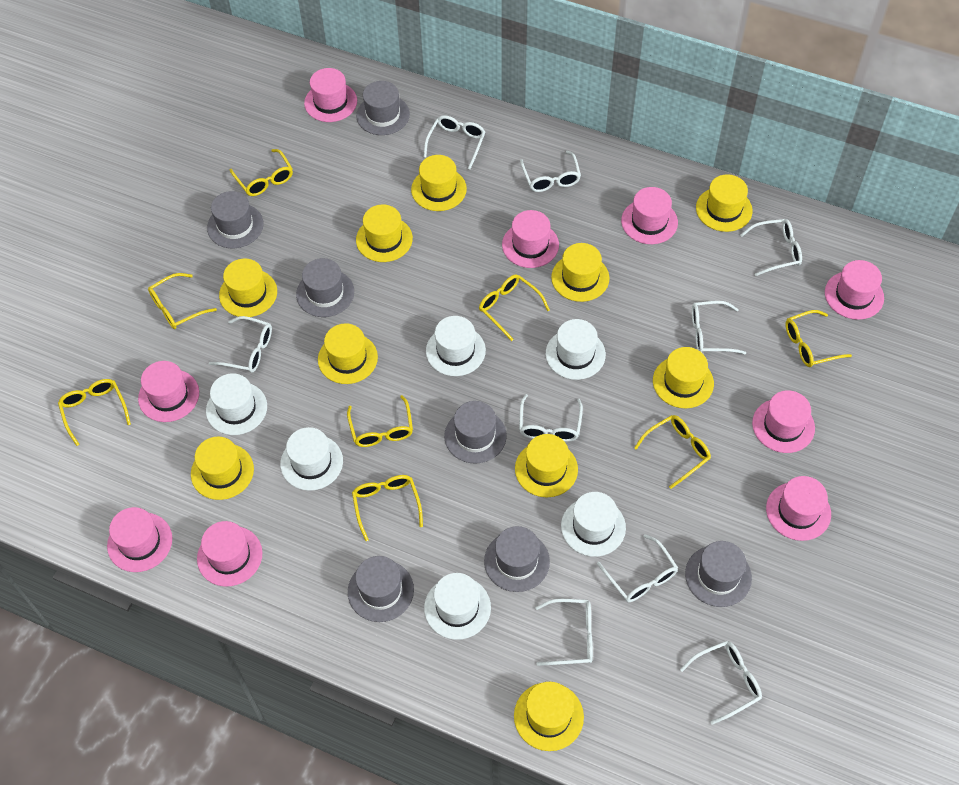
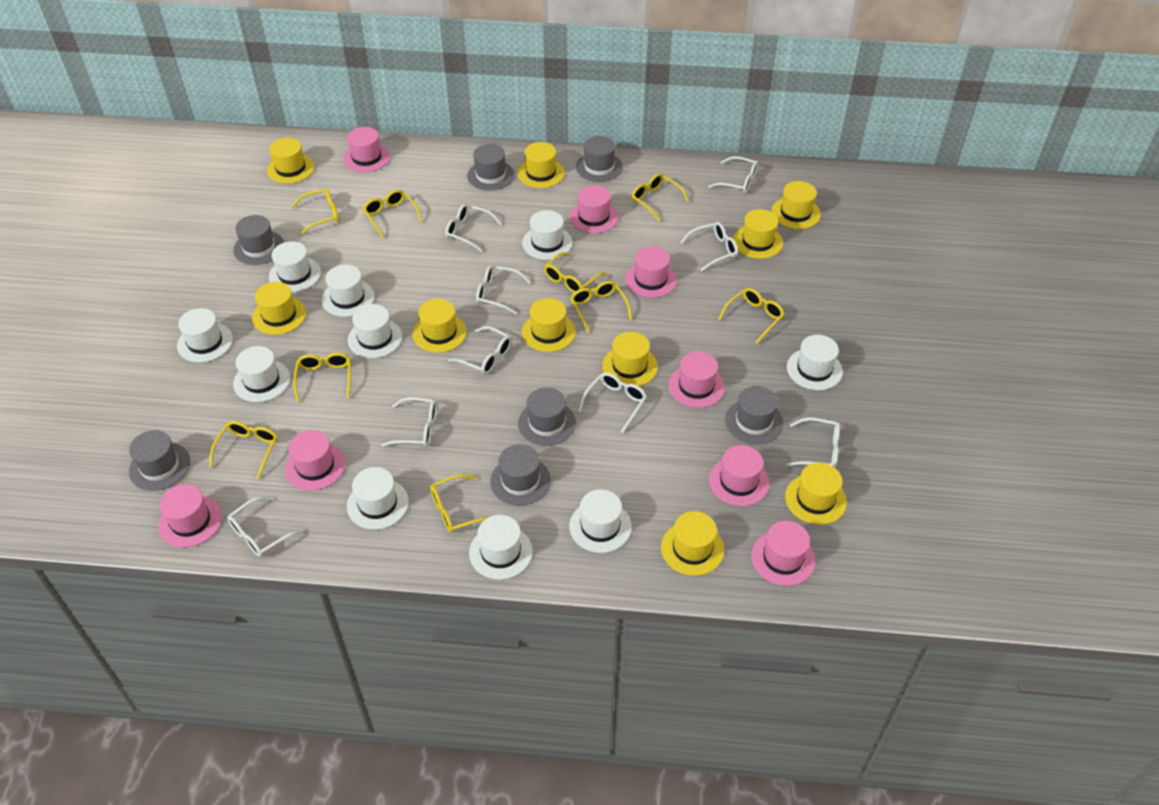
pink hat: 9 -> 8
white hat: 6 -> 10
yellow glasses: 8 -> 9

